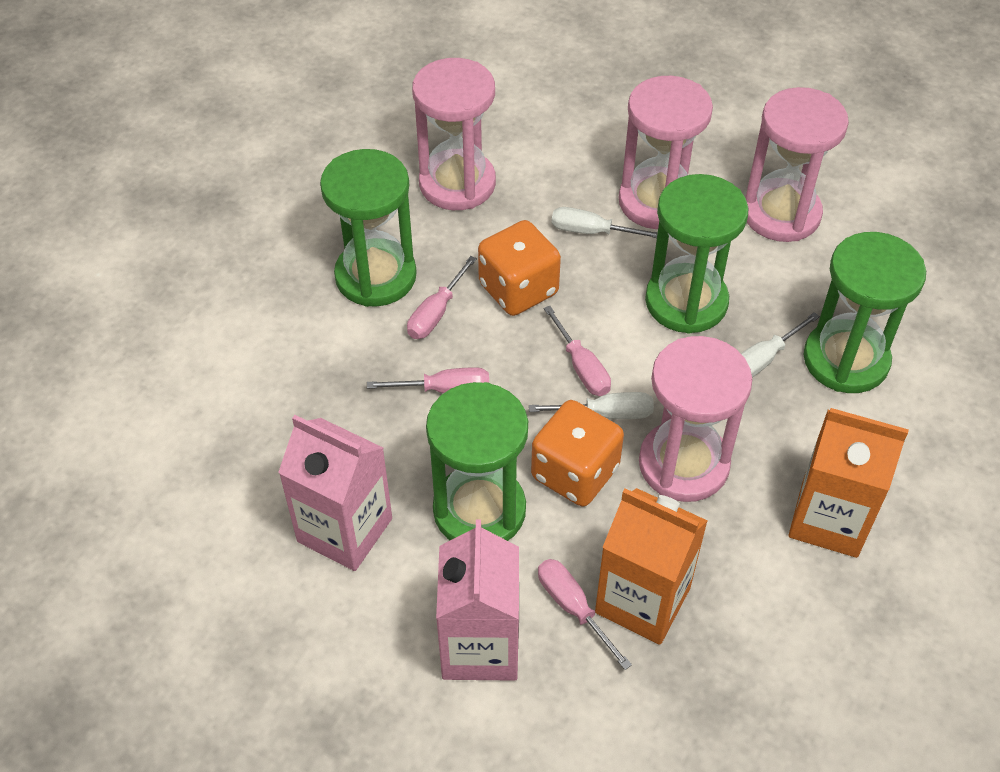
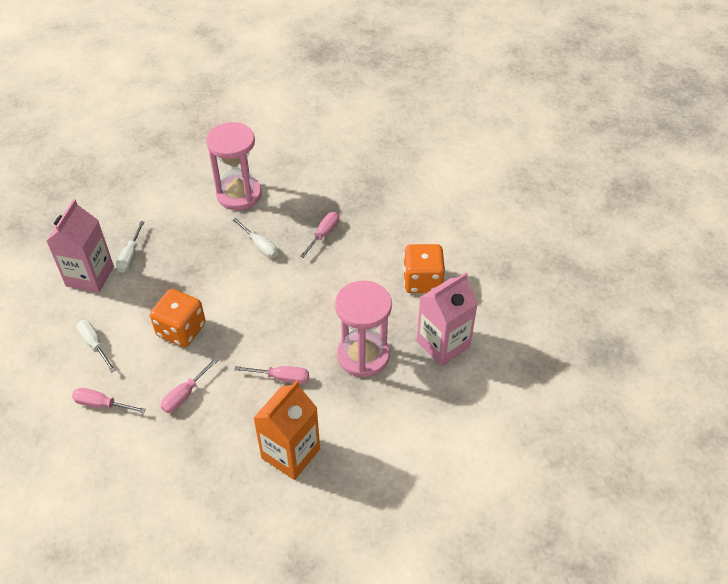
green hourglass: 4 -> 0
orange carton: 2 -> 1
pink hourglass: 4 -> 2

